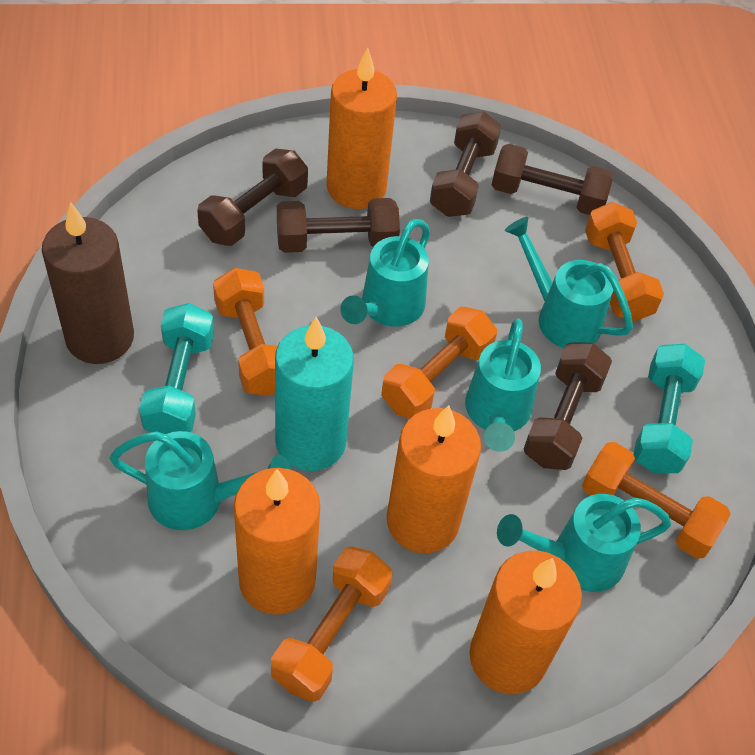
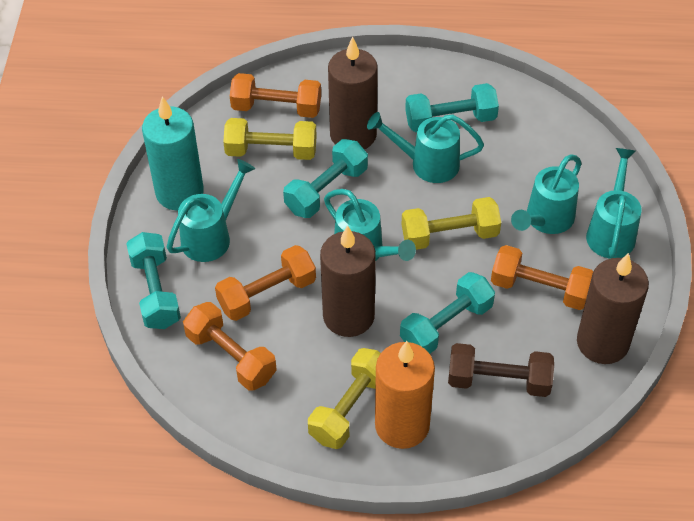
brown candle: 1 -> 3
brown dumbbell: 5 -> 1
orange candle: 4 -> 1
orange dumbbell: 5 -> 4
turquoise dumbbell: 2 -> 4
yellow dumbbell: 0 -> 3

